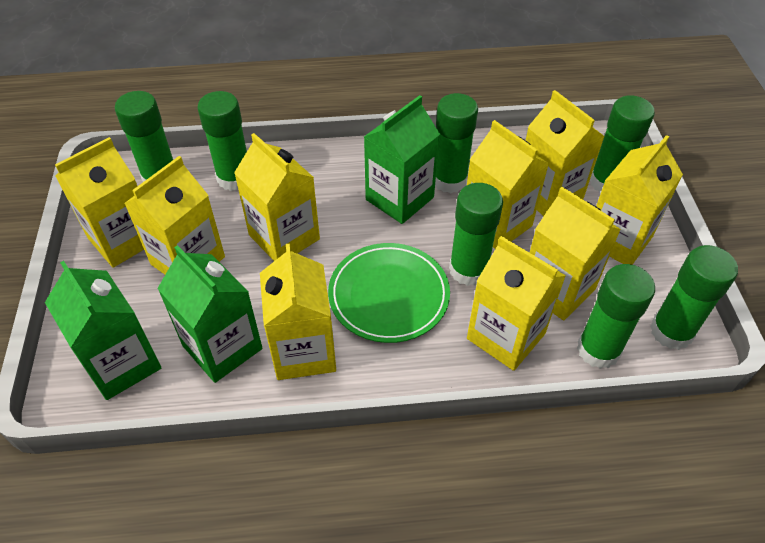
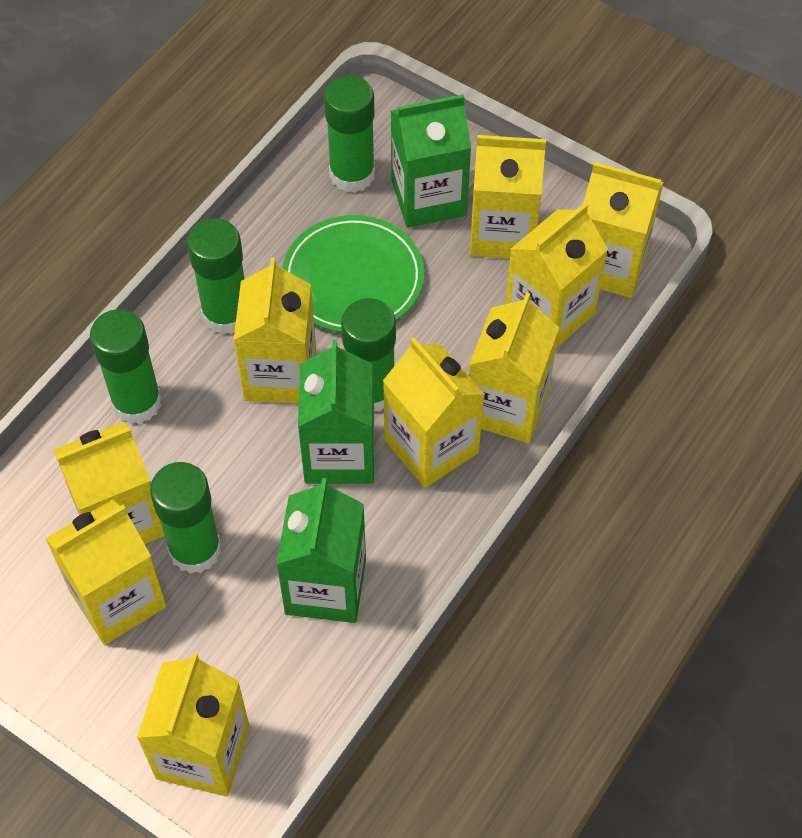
green glue stick: 7 -> 5

